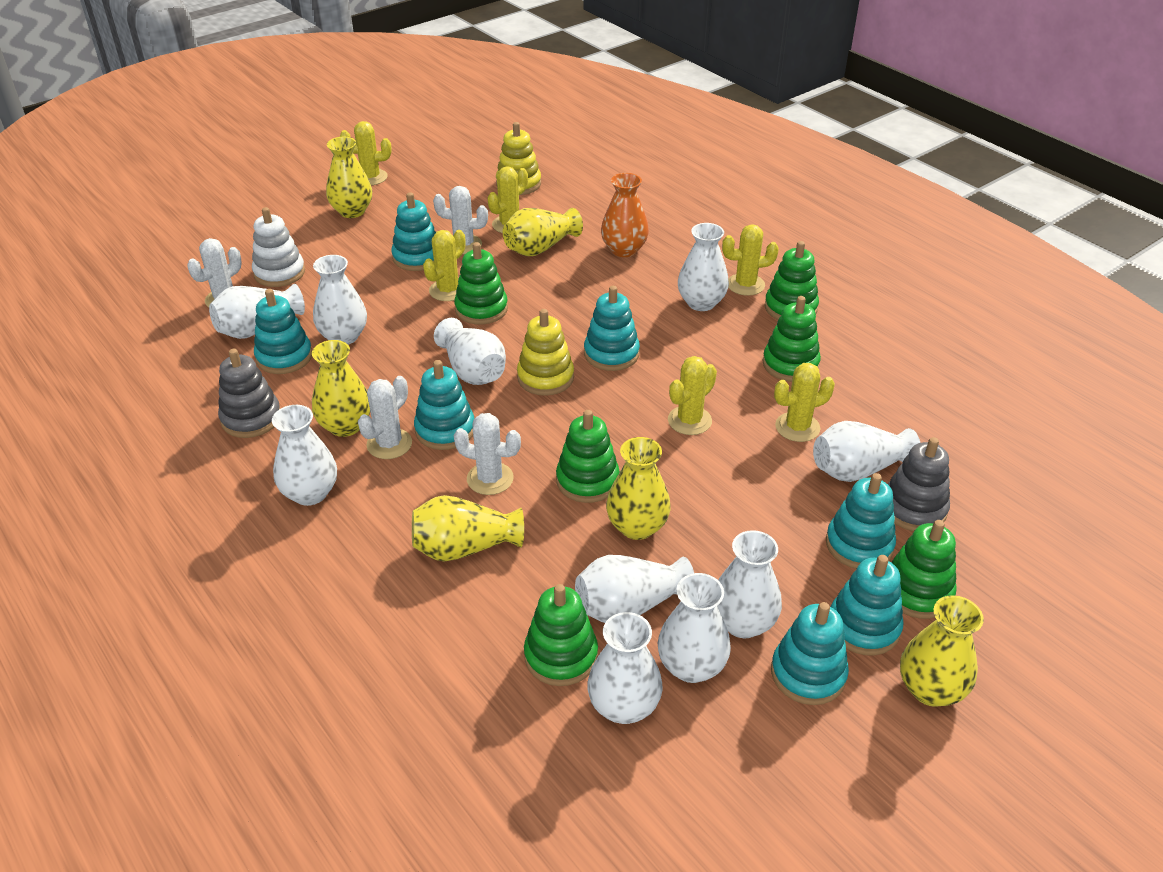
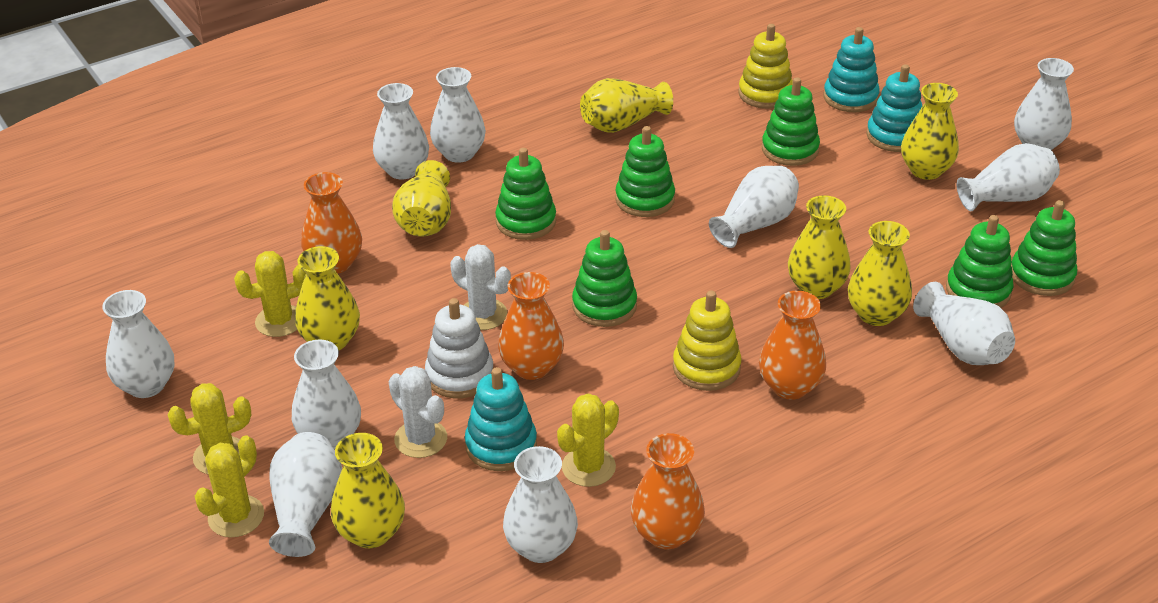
grey stacking toy: 2 -> 0
orange vase: 1 -> 4
turquoise stacking toy: 7 -> 3
white cactus: 4 -> 2
yellow cactus: 6 -> 4
yellow vase: 6 -> 7

